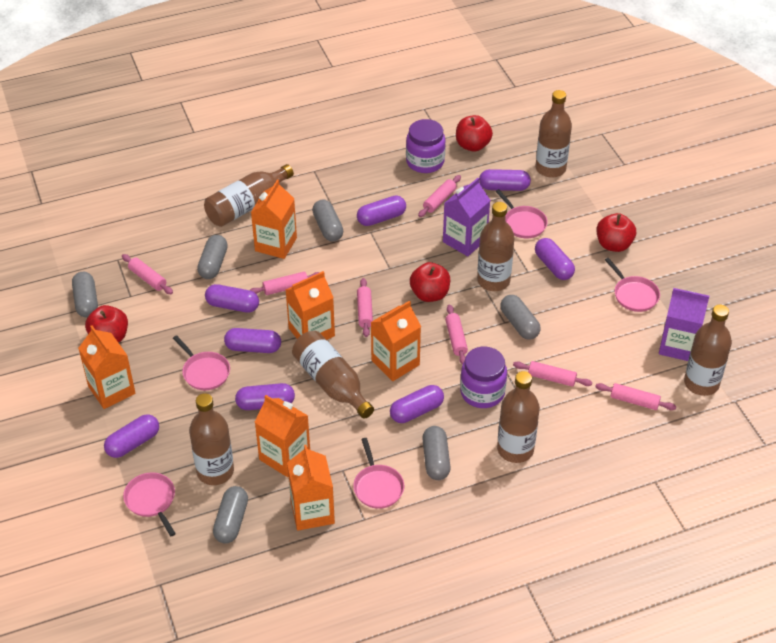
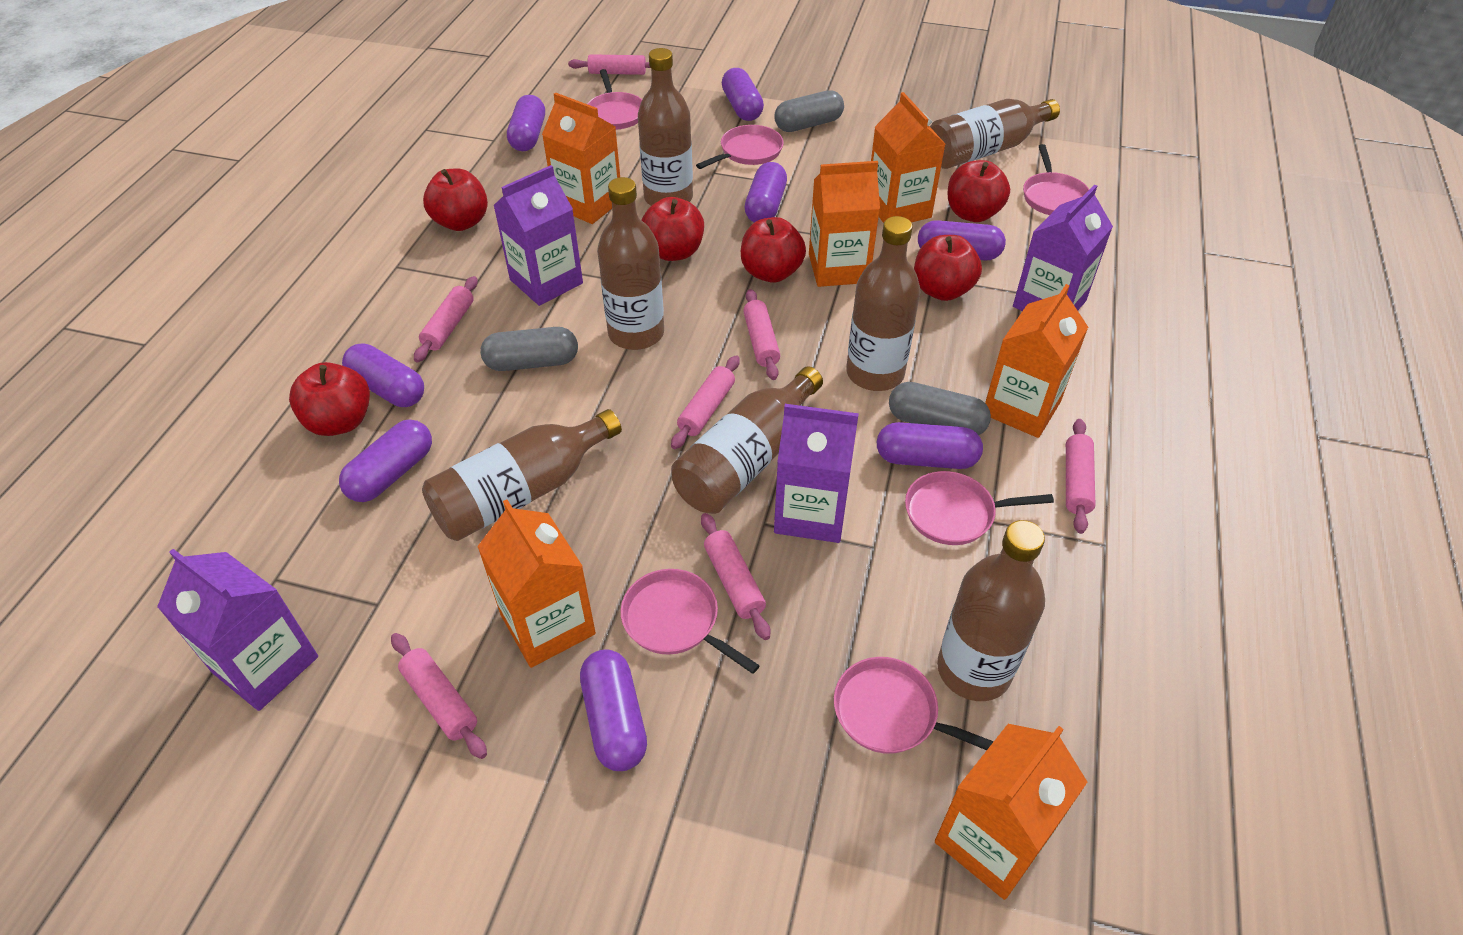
grey capsule: 6 -> 3
pink pan: 5 -> 6
purple carton: 2 -> 4
purple jar: 2 -> 0
red apple: 4 -> 6

